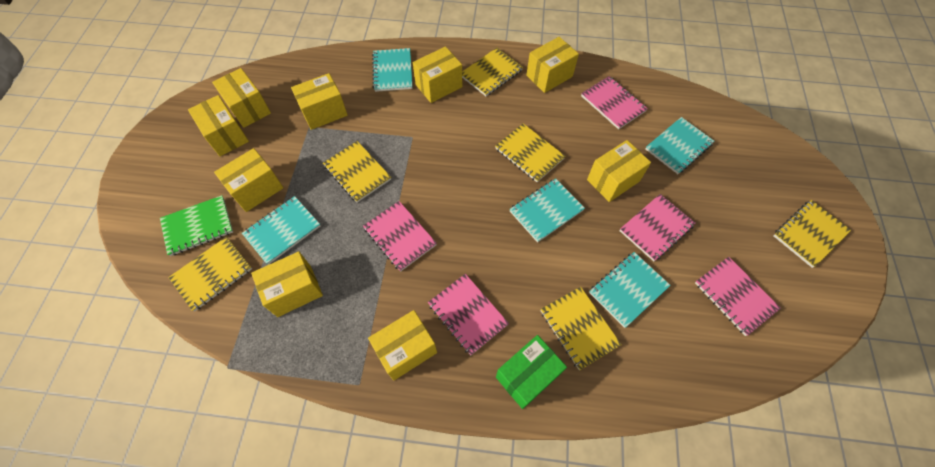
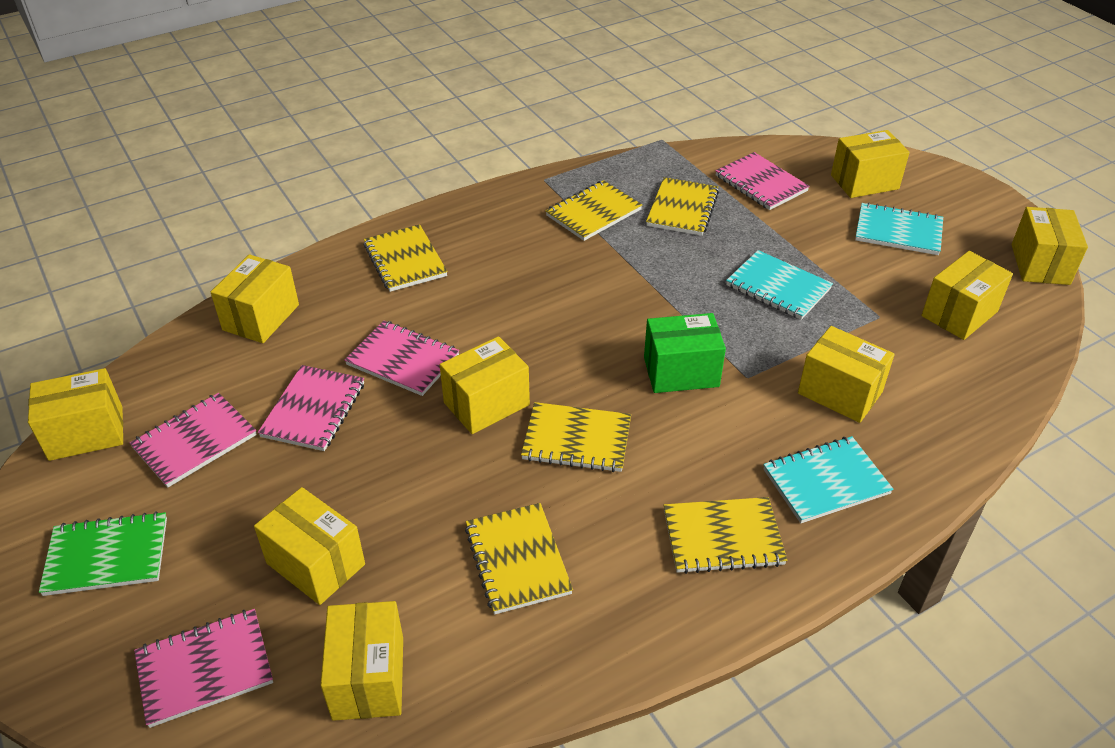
turquoise notebook: 5 -> 3

